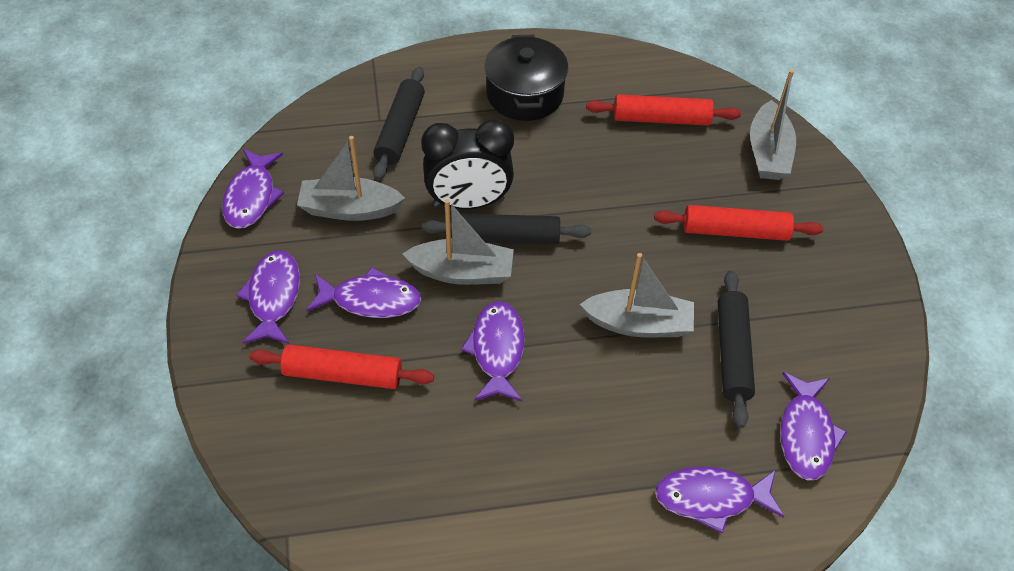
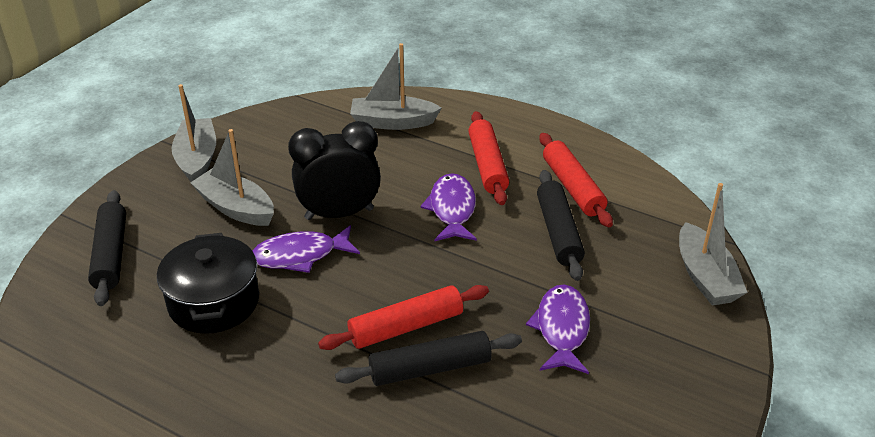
purple fish: 6 -> 3

